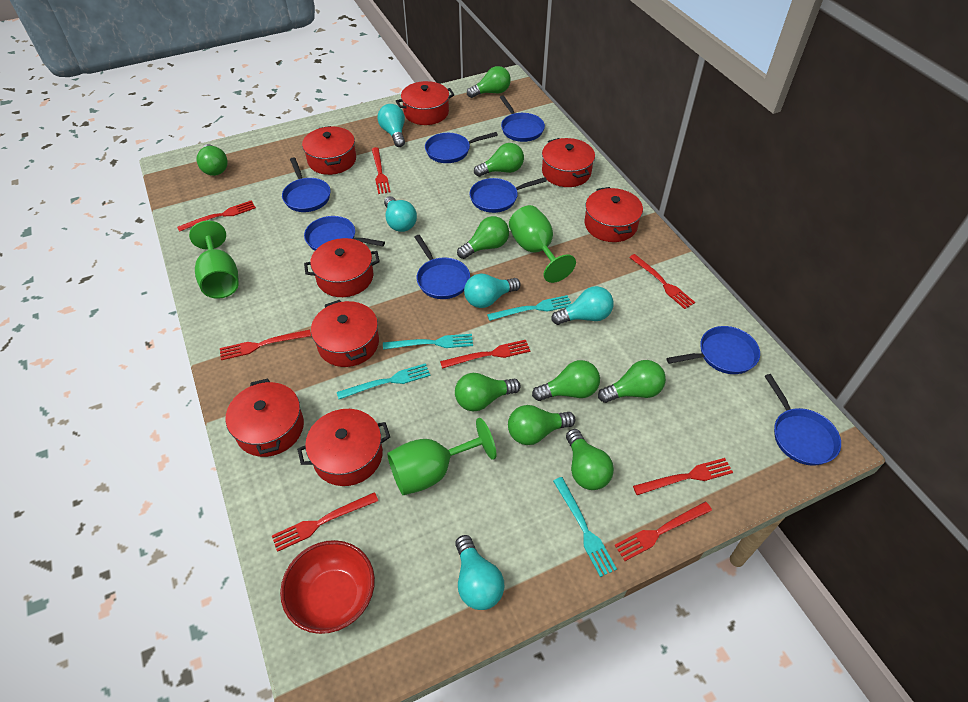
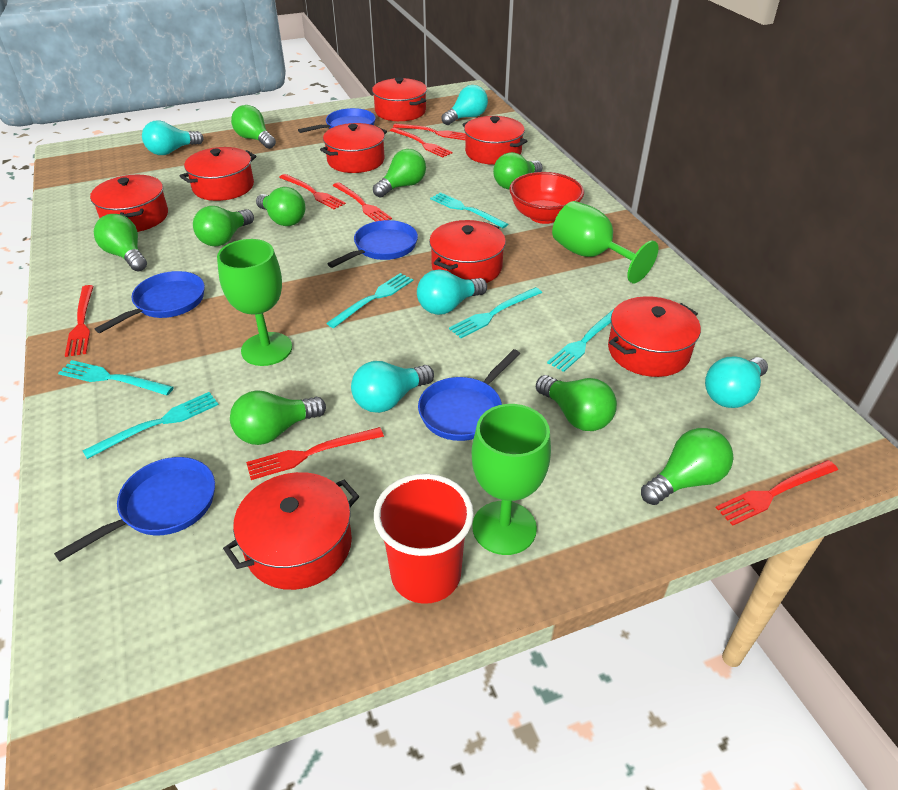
blue pan: 8 -> 5
red cup: 0 -> 1
red fork: 8 -> 7
turquoise fork: 4 -> 6

